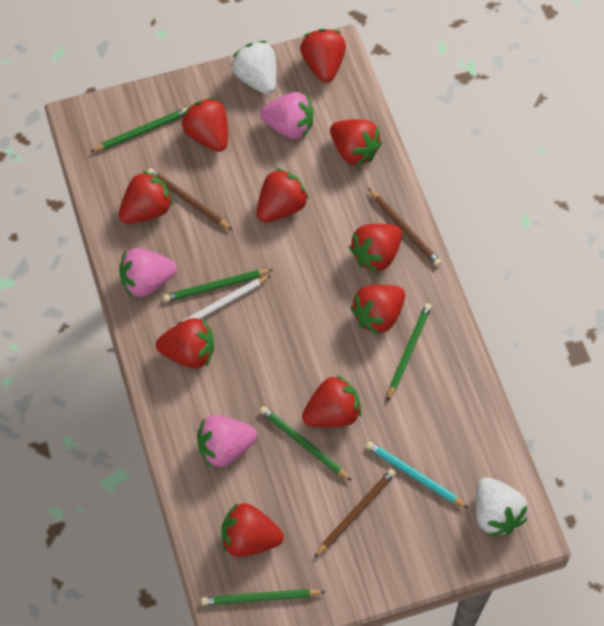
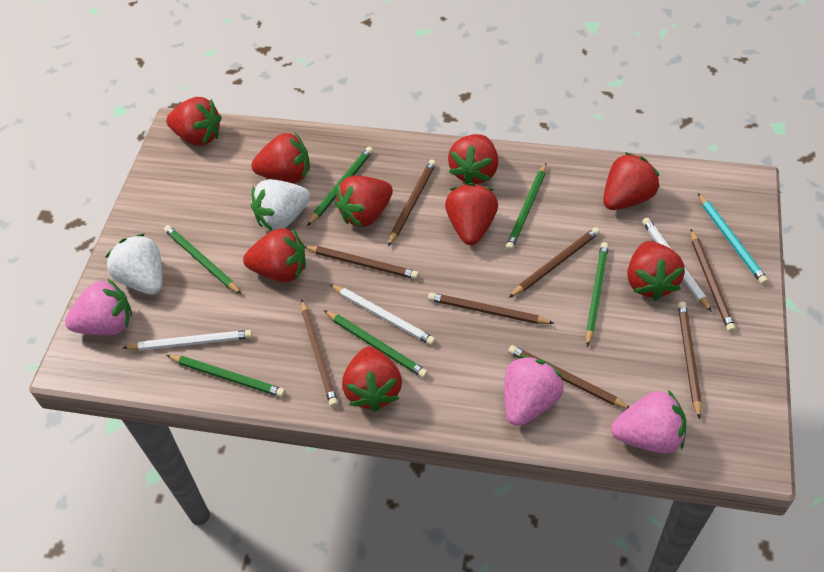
brown pencil: 3 -> 8
green pencil: 5 -> 6
red strawberry: 10 -> 9
white pencil: 1 -> 3

